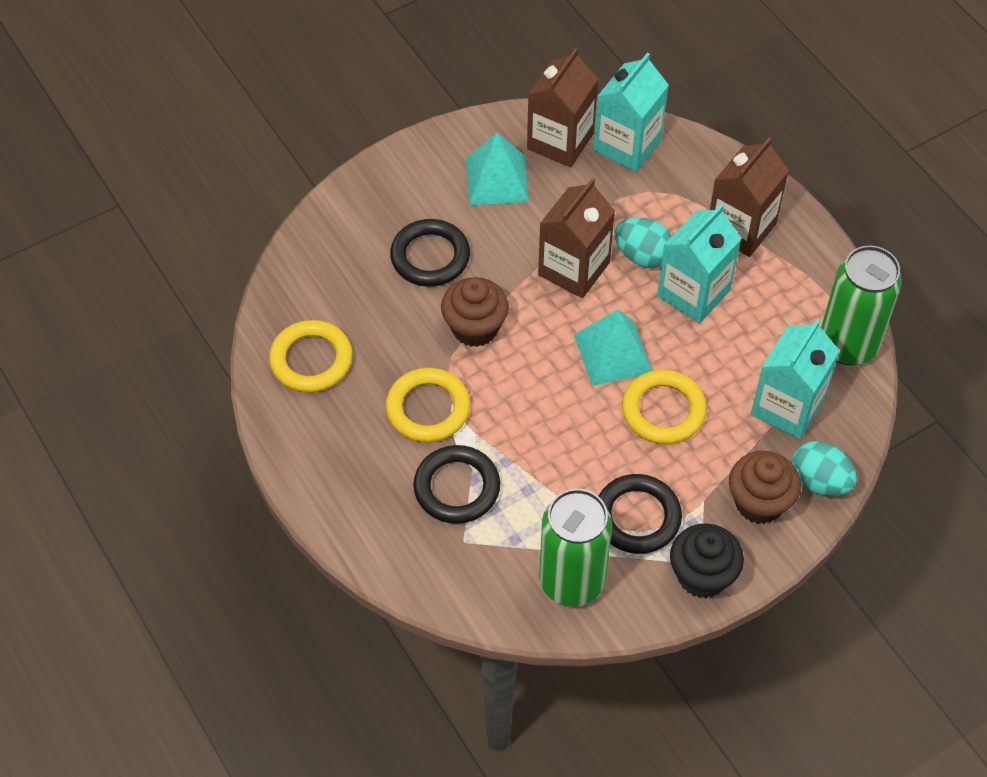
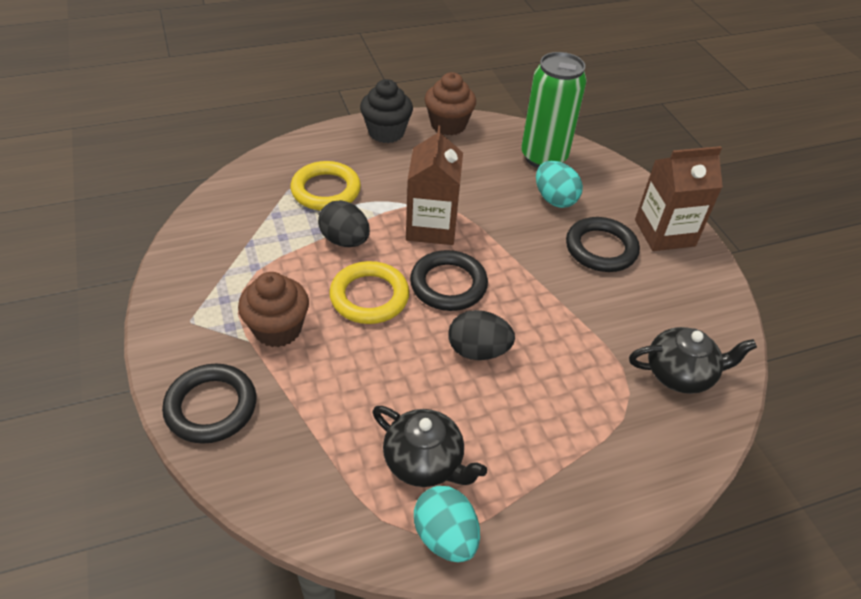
black egg: 0 -> 2
black teapot: 0 -> 2
brown carton: 3 -> 2
green can: 2 -> 1
turquoise carton: 3 -> 0
turquoise pyramid: 2 -> 0
yellow ring: 3 -> 2

